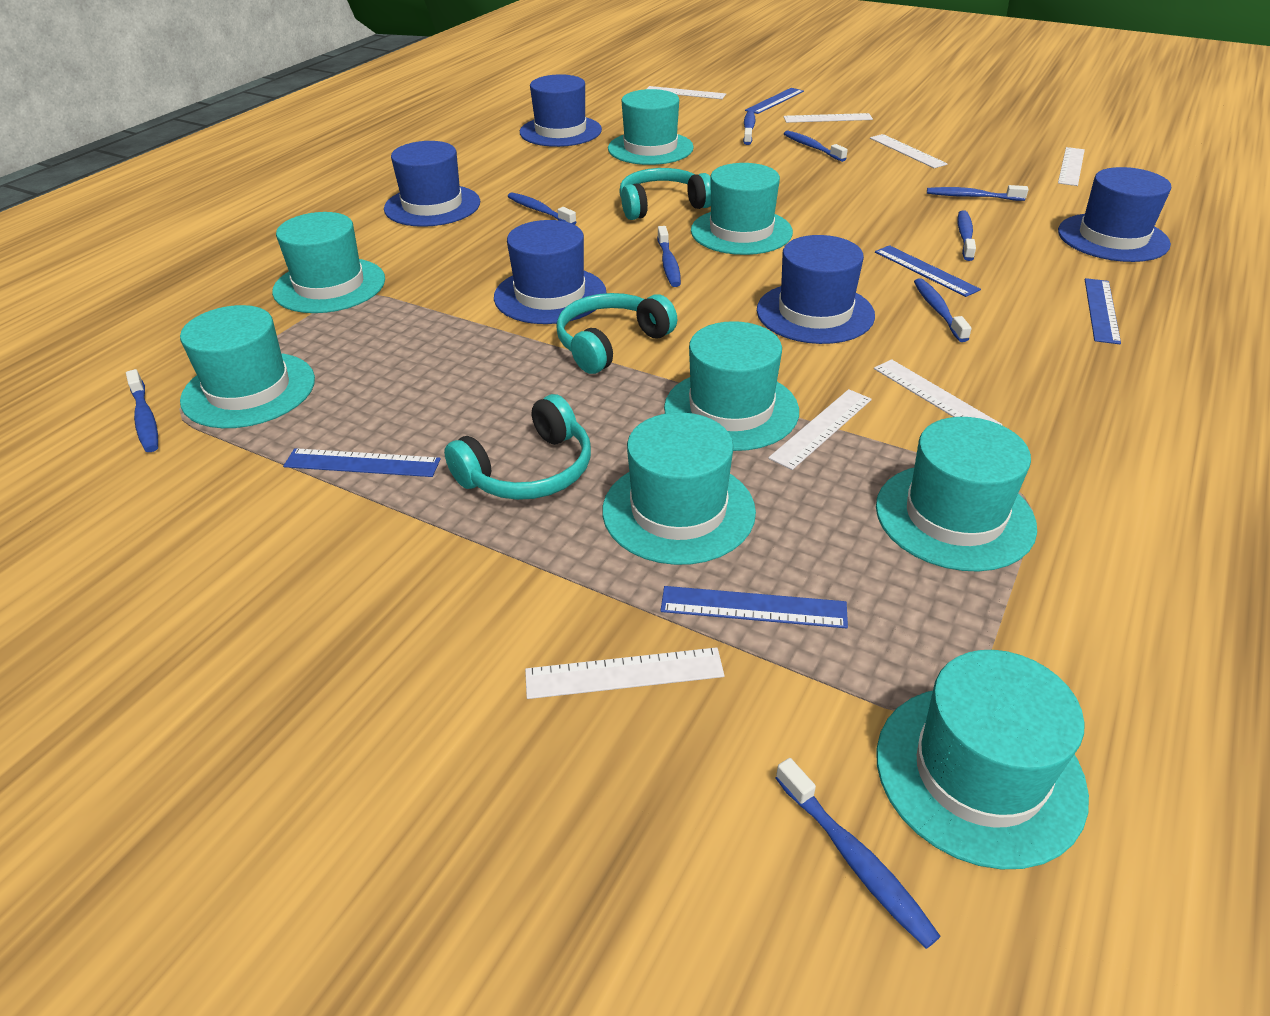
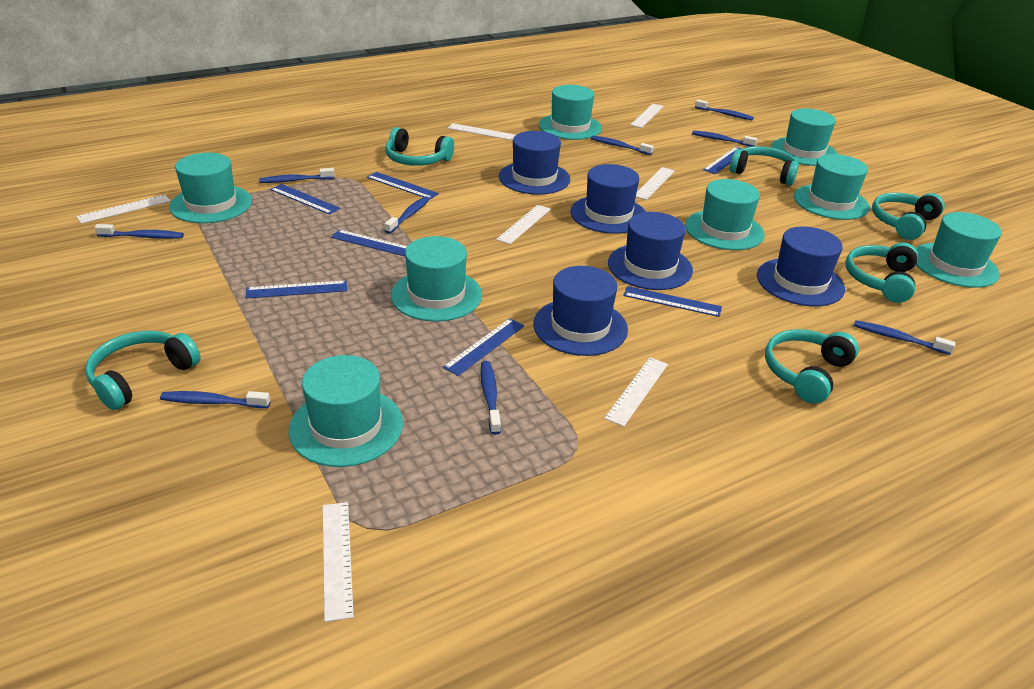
blue ruler: 5 -> 7
turquoise headphones: 3 -> 6

